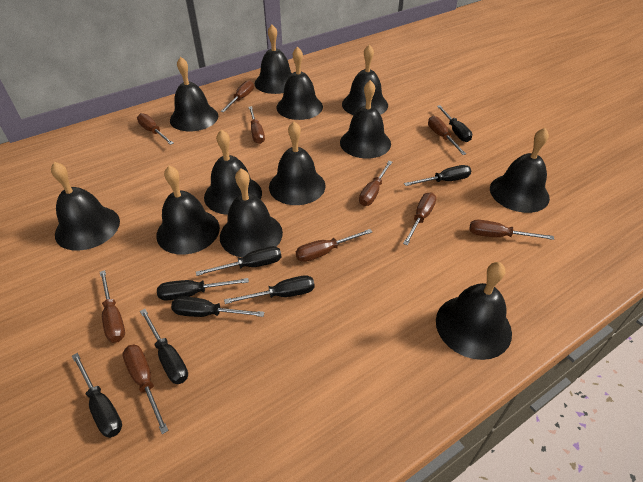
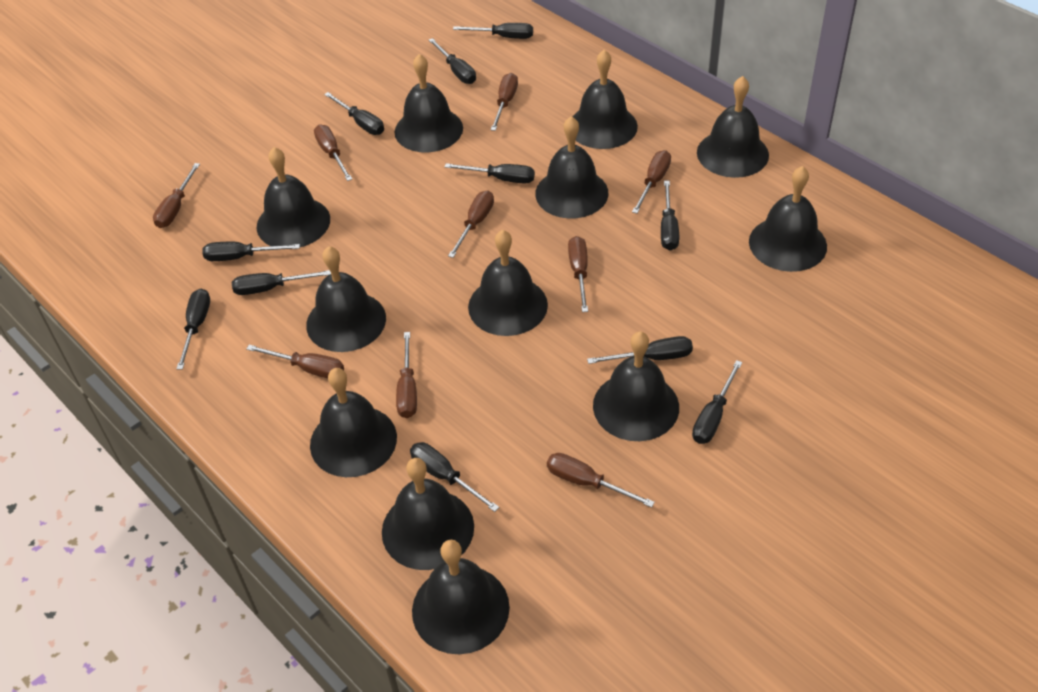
black screwdriver: 8 -> 11
brown screwdriver: 10 -> 9

